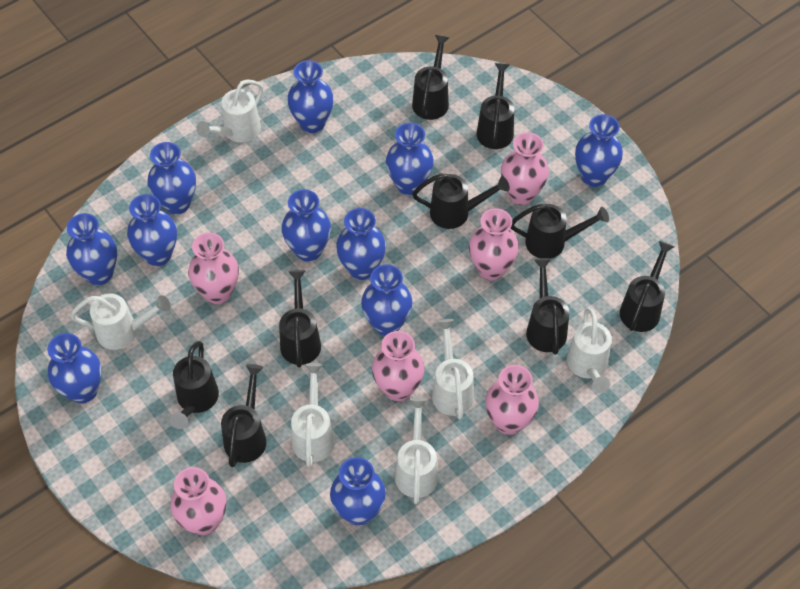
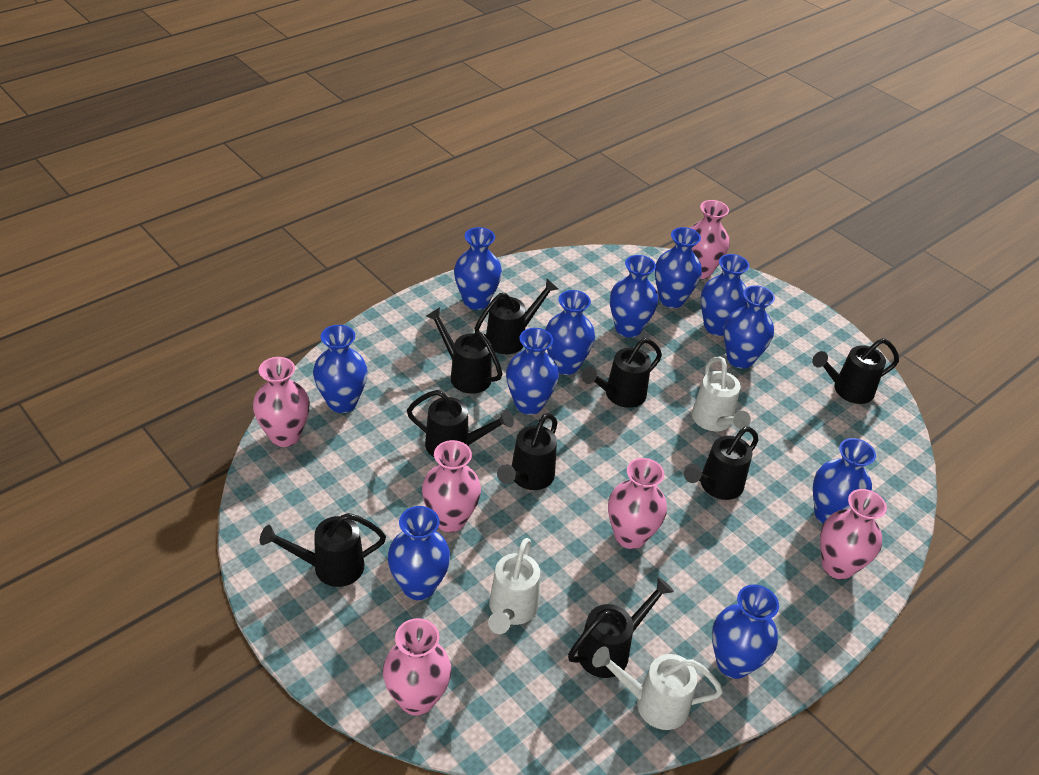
white watering can: 6 -> 3

